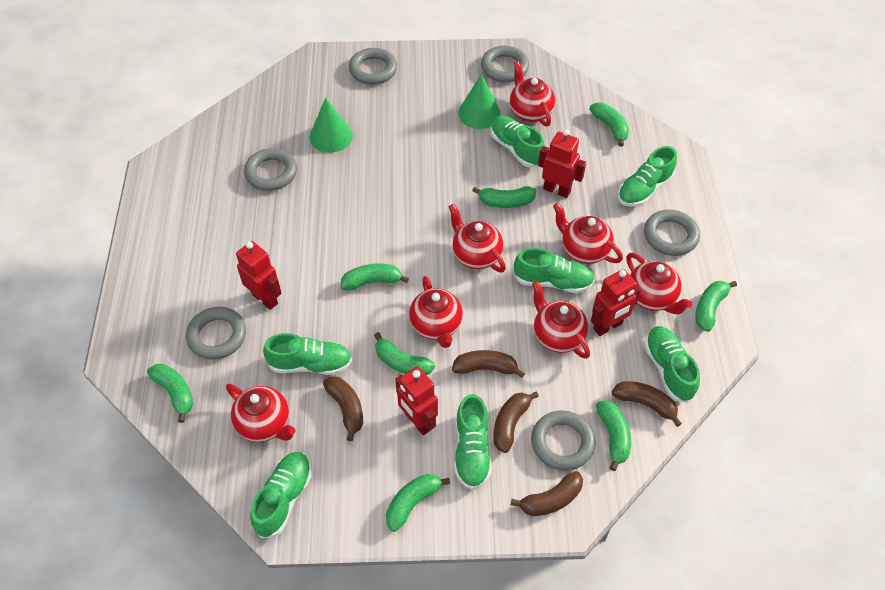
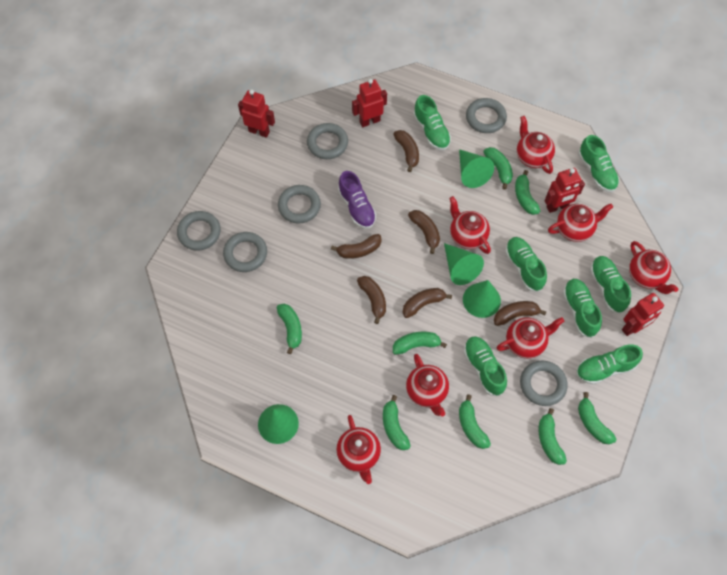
brown banana: 5 -> 6
green cone: 2 -> 4
purple shoe: 0 -> 1

